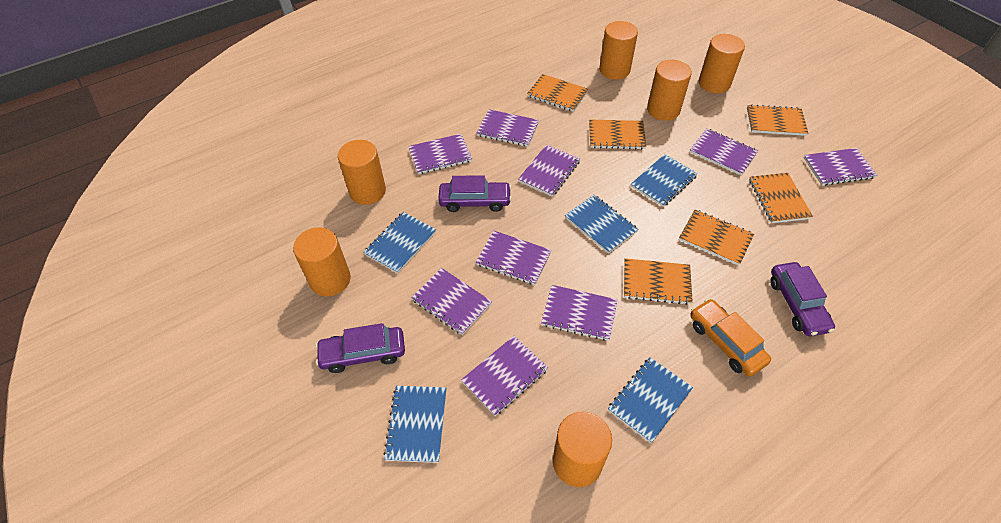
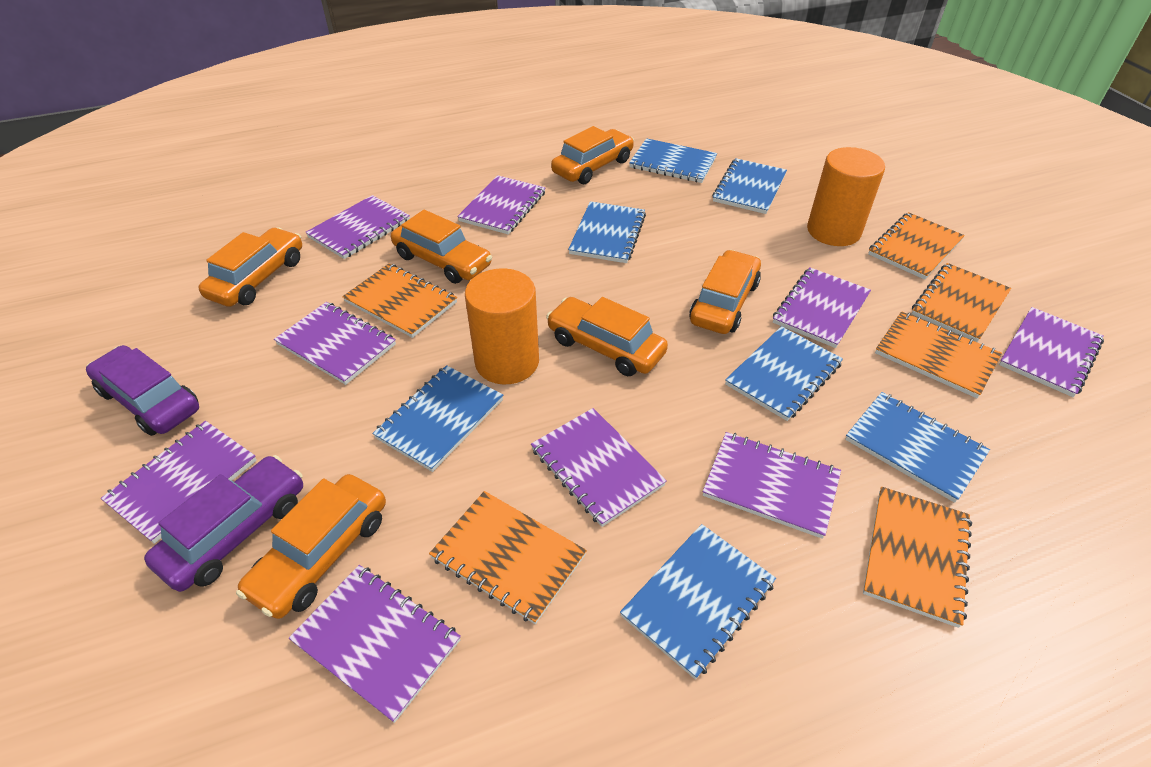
blue notebook: 5 -> 7
orange car: 1 -> 6
orange cylinder: 6 -> 2
purple car: 3 -> 2

